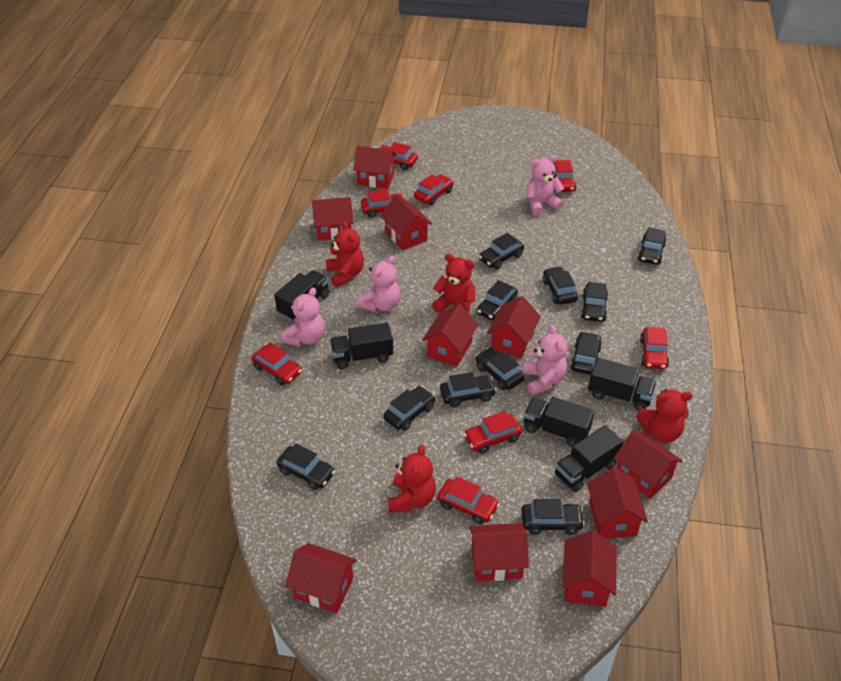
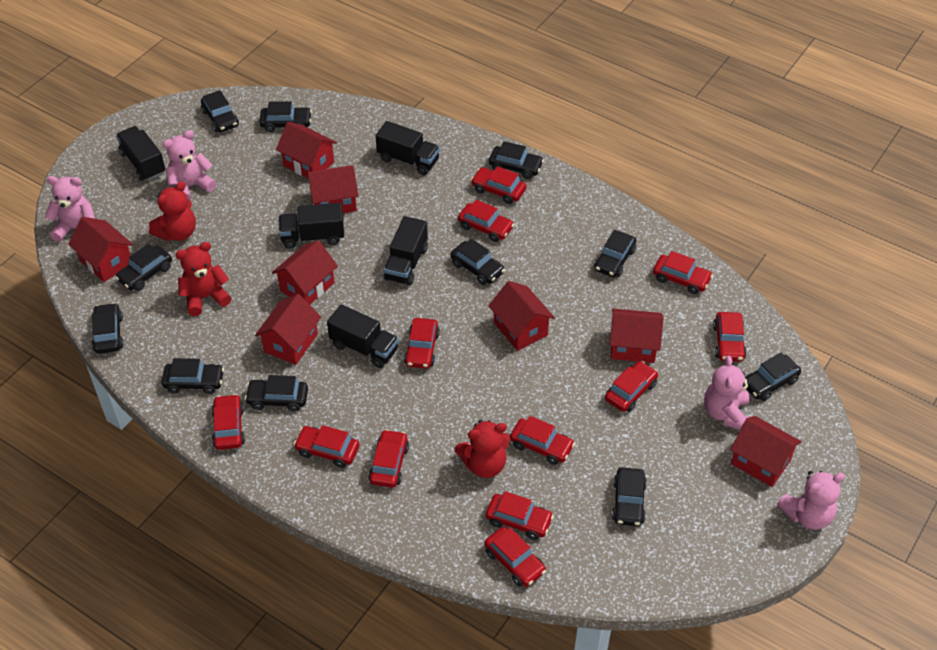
red car: 8 -> 12
red house: 10 -> 8
red teddy bear: 4 -> 3

